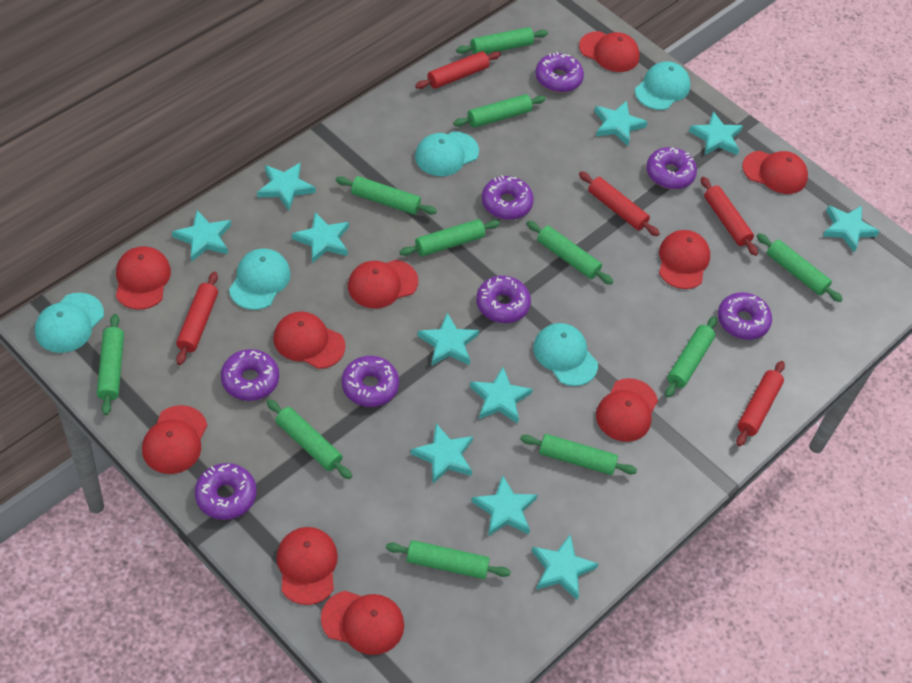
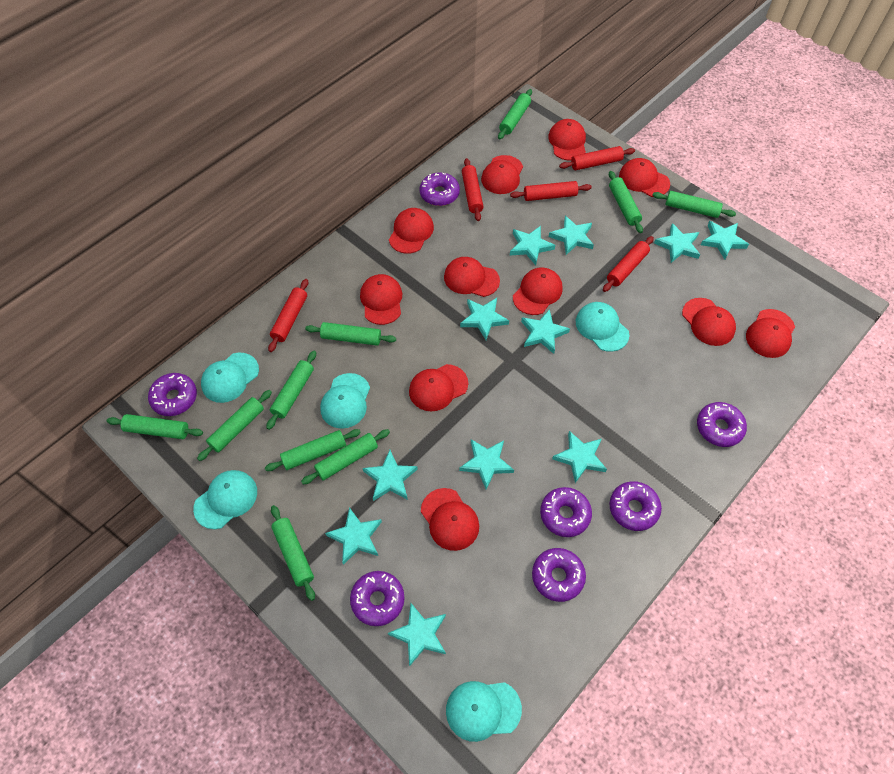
green rolling pin: 11 -> 10
purple donut: 8 -> 7
red cap: 10 -> 11

